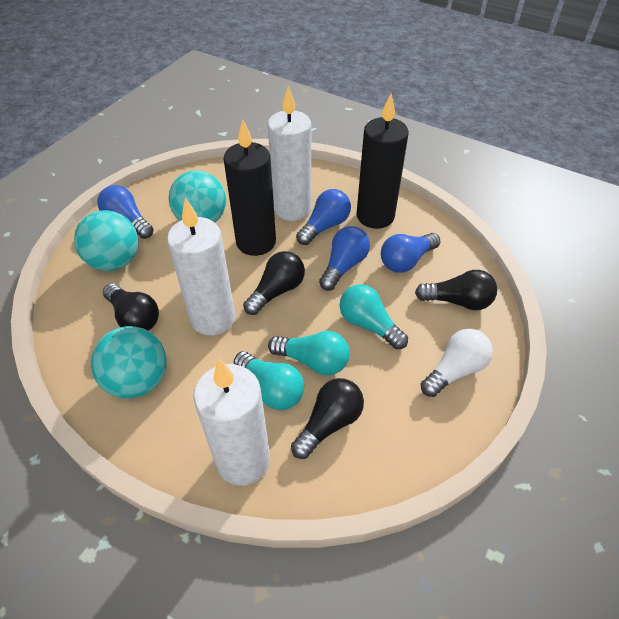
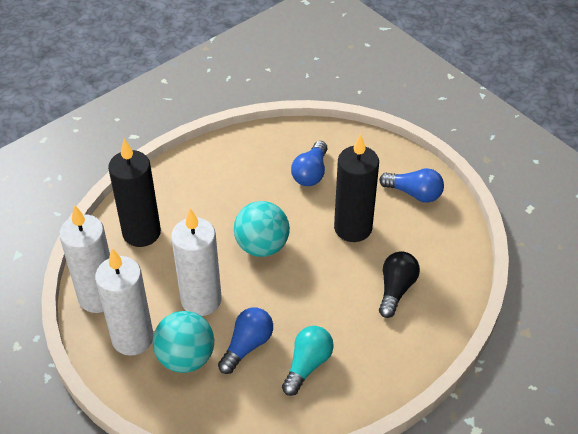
black light bulb: 4 -> 1
blue light bulb: 4 -> 3
turquoise ball: 3 -> 2
turquoise light bulb: 3 -> 1
white light bulb: 1 -> 0

